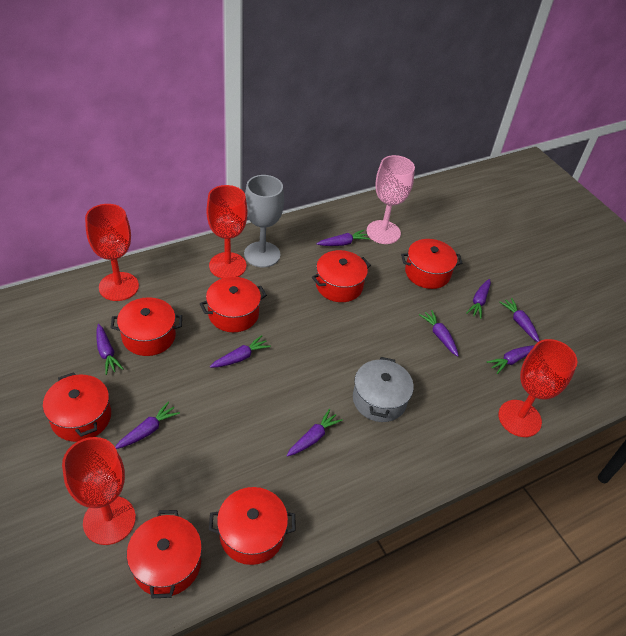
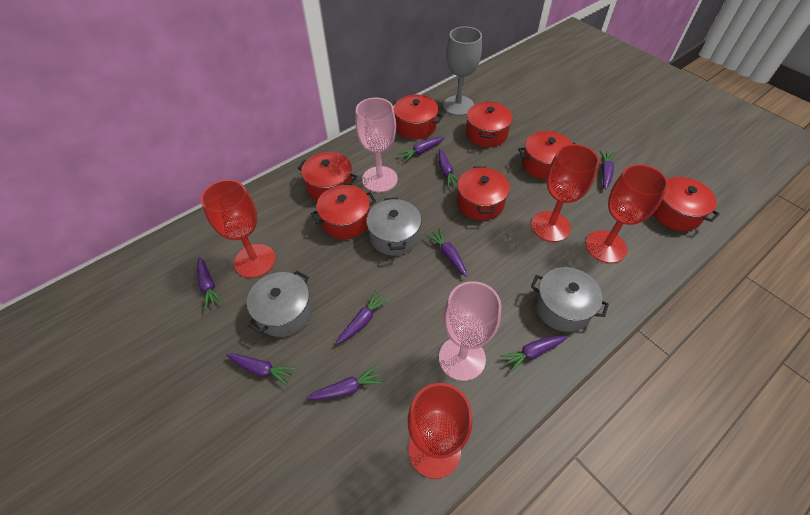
grey pot: 1 -> 3
pink goblet: 1 -> 2

